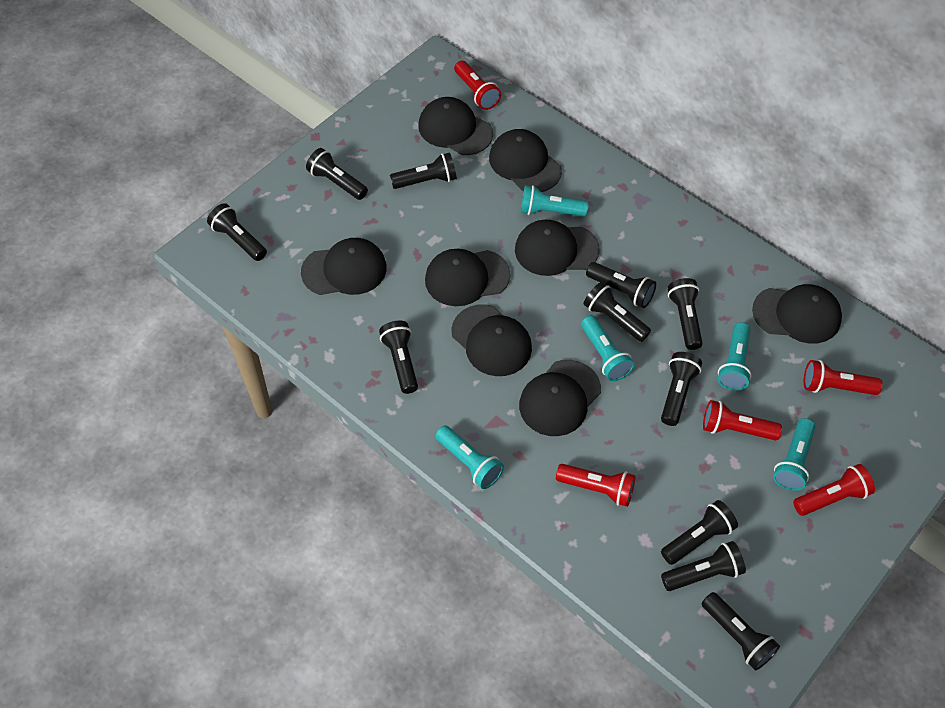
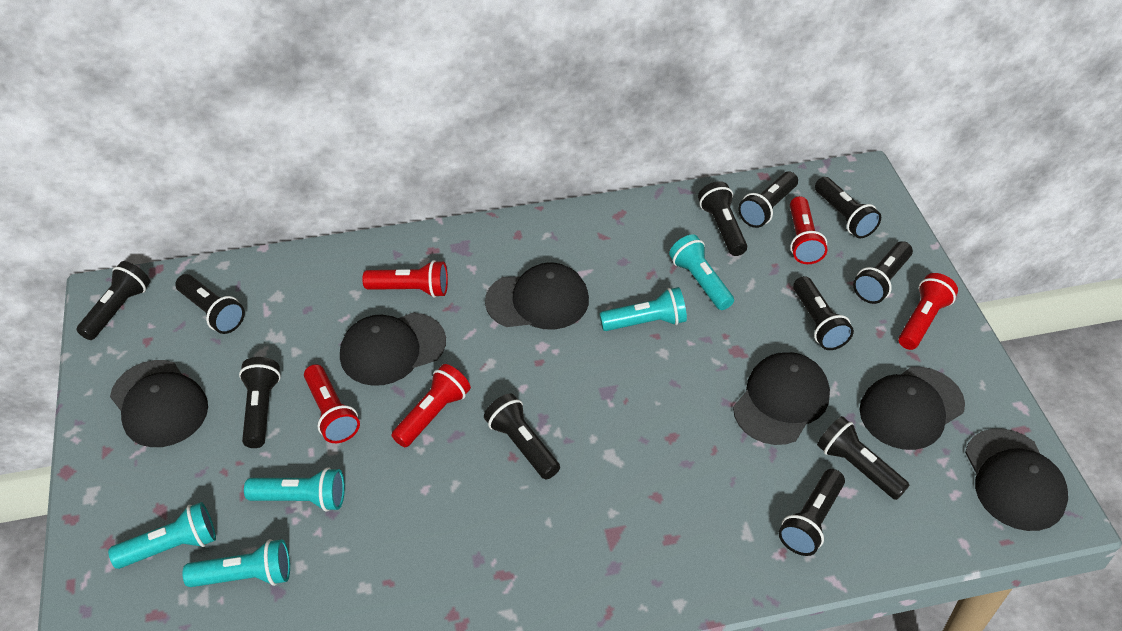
black cap: 8 -> 6

